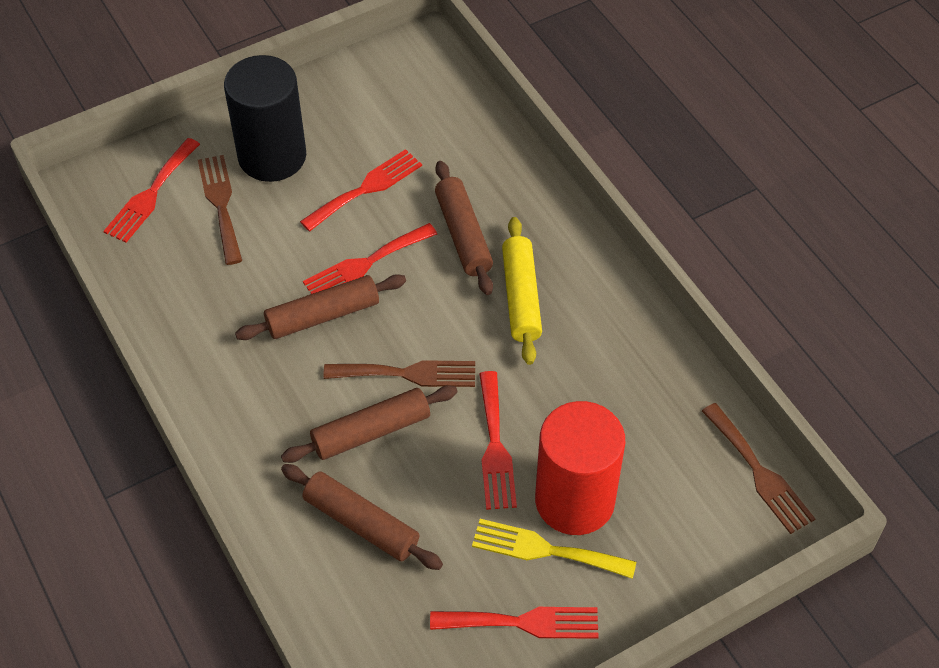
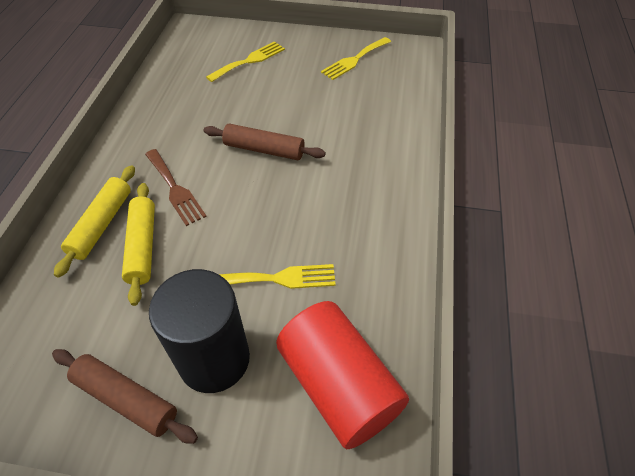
brown fork: 3 -> 1
brown rolling pin: 4 -> 2
red fork: 5 -> 0
yellow fork: 1 -> 3
yellow rolling pin: 1 -> 2

